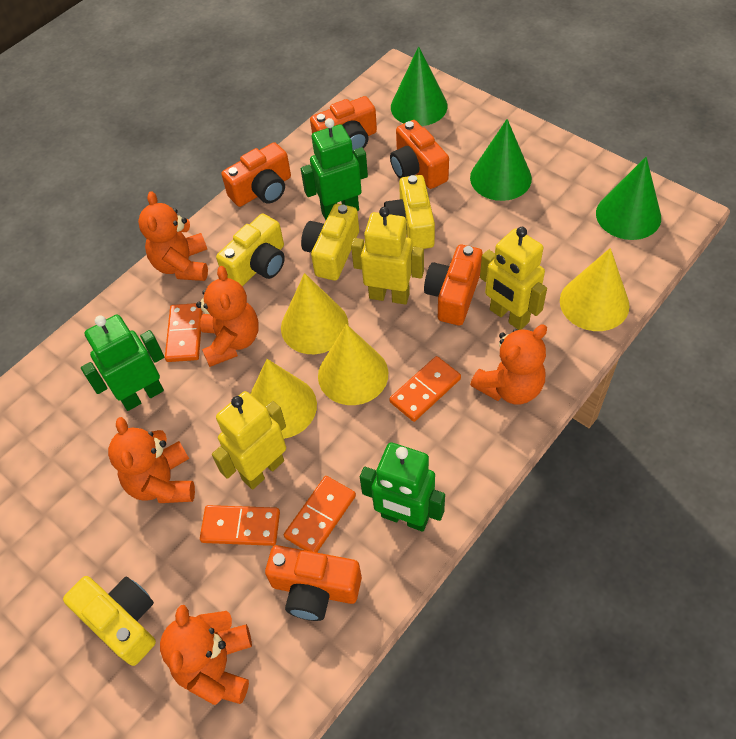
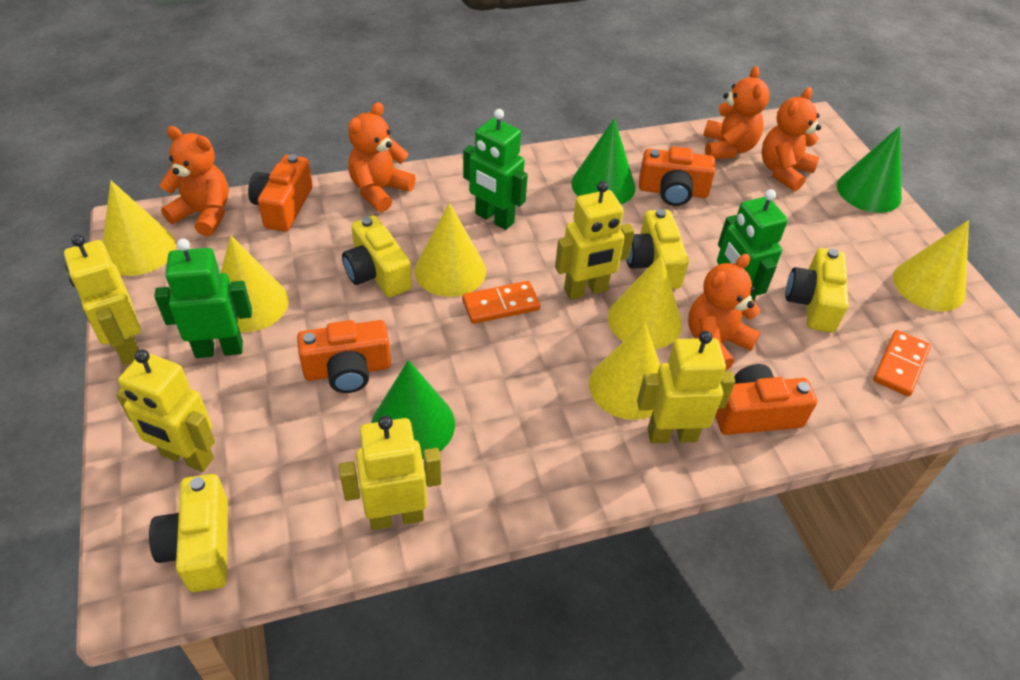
orange camera: 5 -> 4
orange domino: 4 -> 2
yellow cone: 4 -> 6
yellow robot: 3 -> 5

